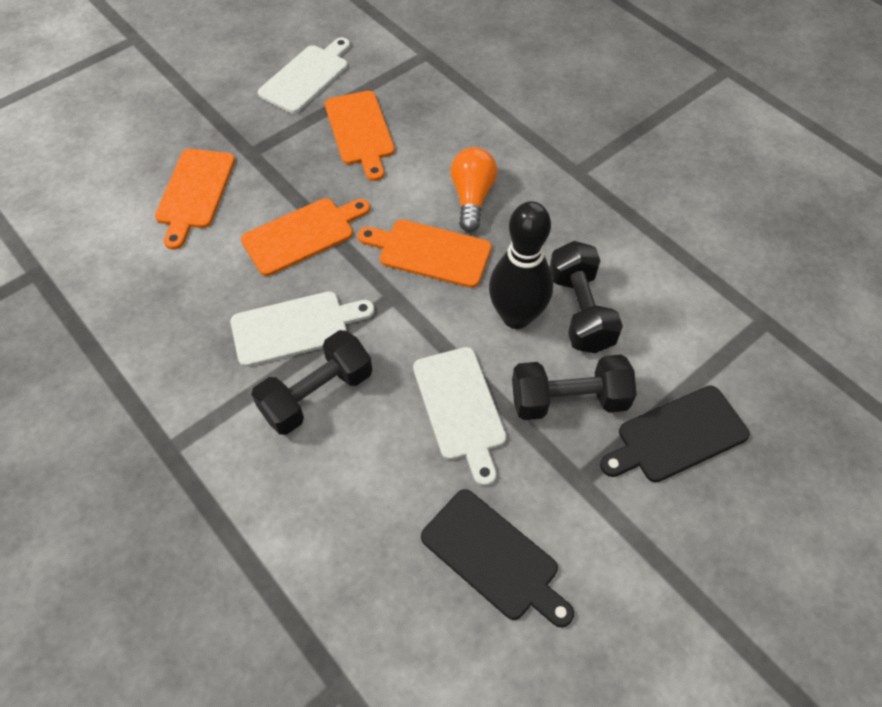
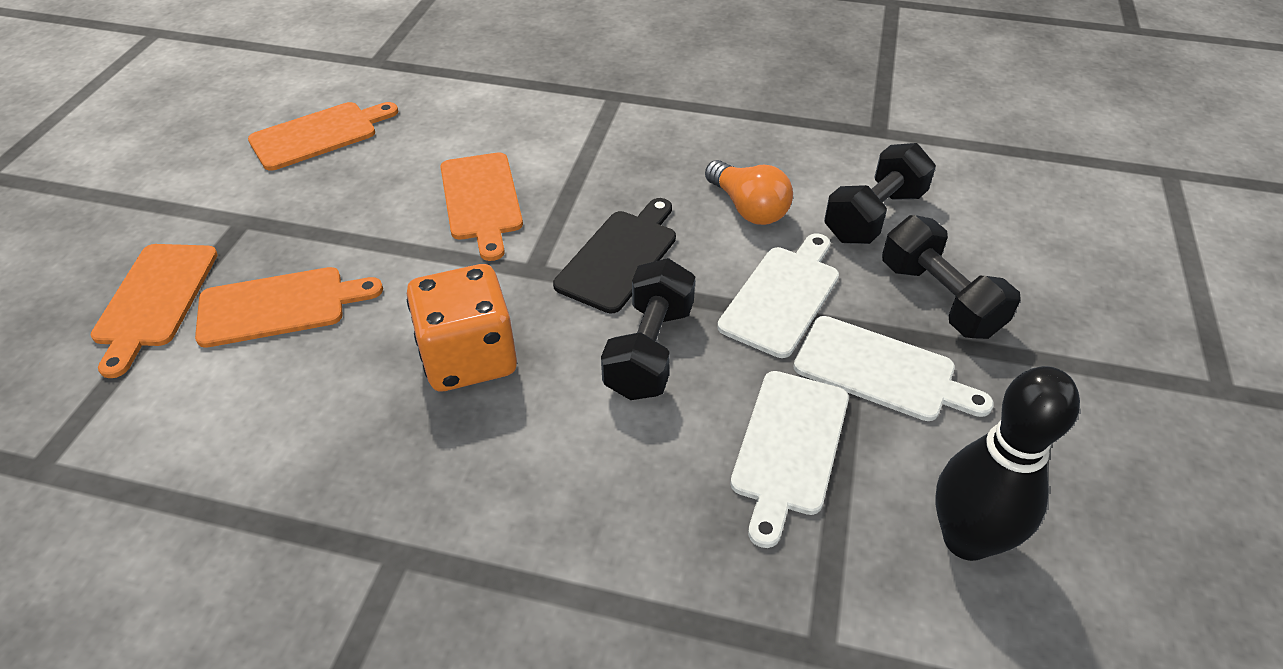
black cutting board: 2 -> 1
orange dice: 0 -> 1

